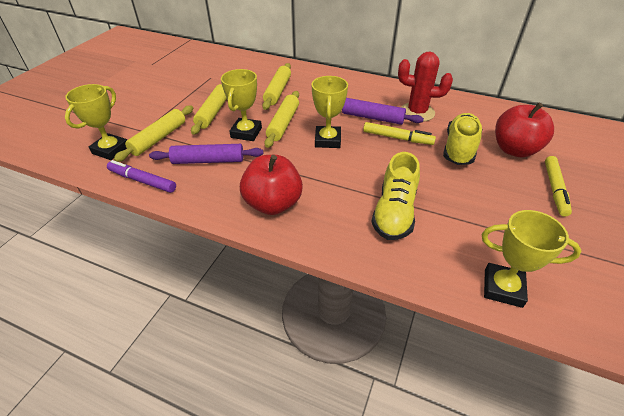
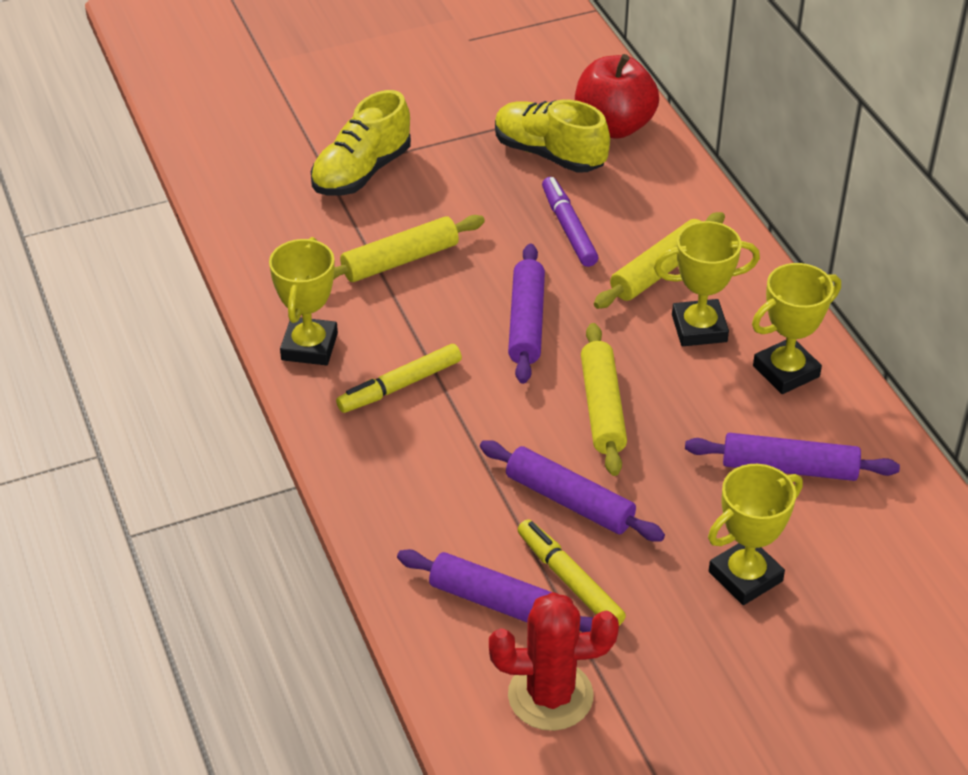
purple rolling pin: 2 -> 4
red apple: 2 -> 1
yellow rolling pin: 4 -> 3

